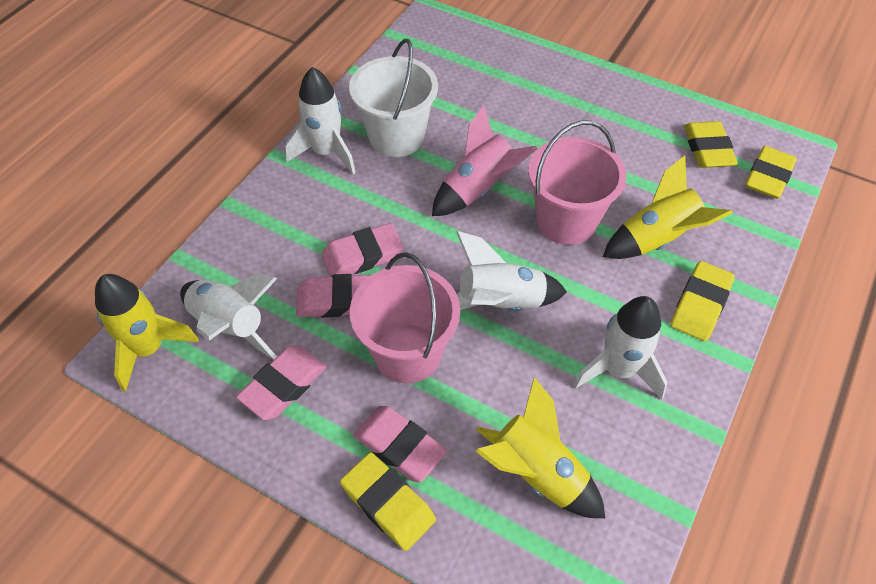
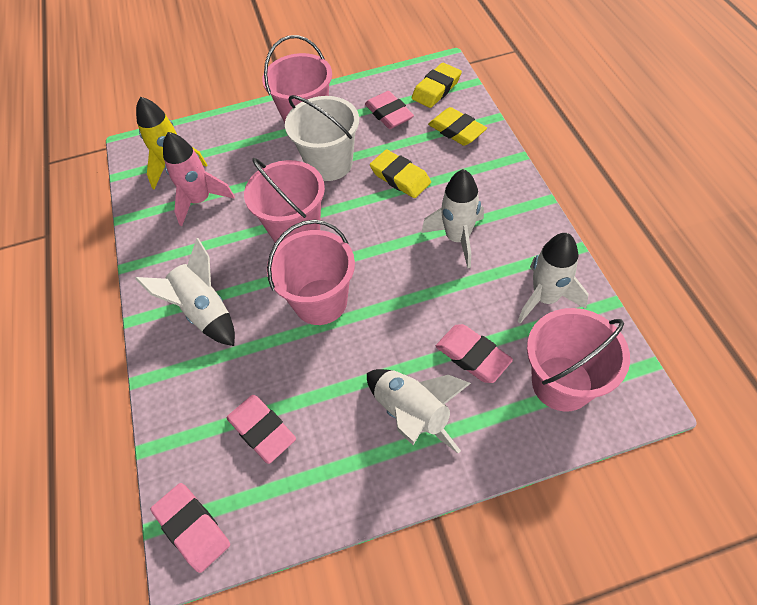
pink bucket: 2 -> 4
yellow eraser: 4 -> 3
yellow rocket: 3 -> 1

